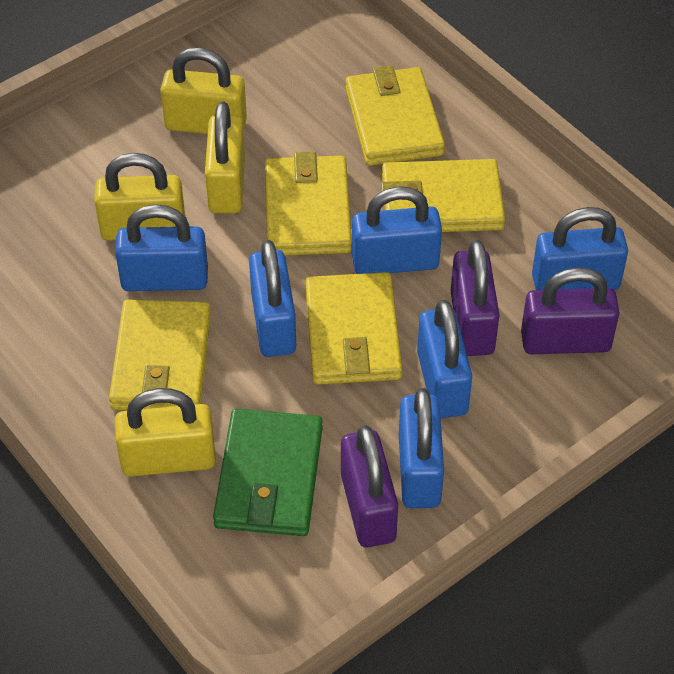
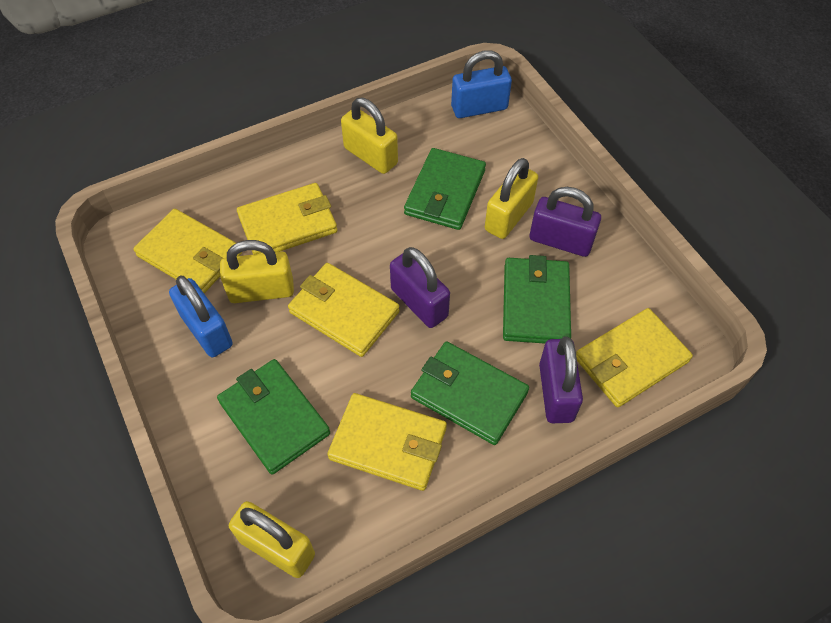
blue padlock: 6 -> 2
green wallet: 1 -> 4

